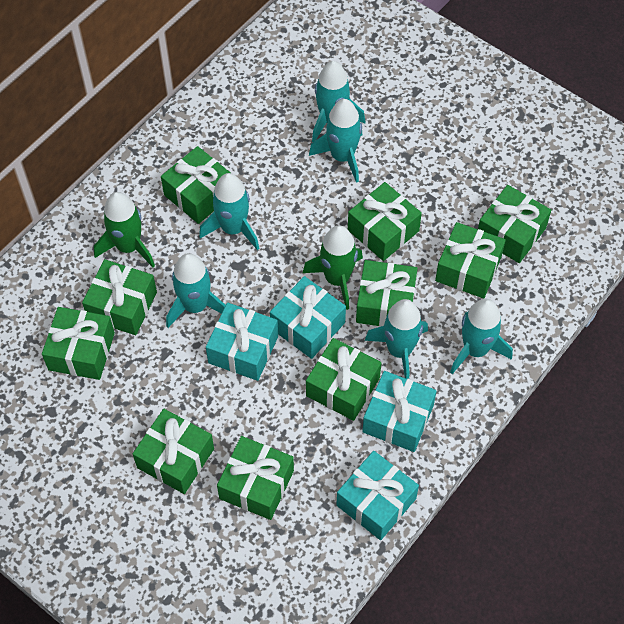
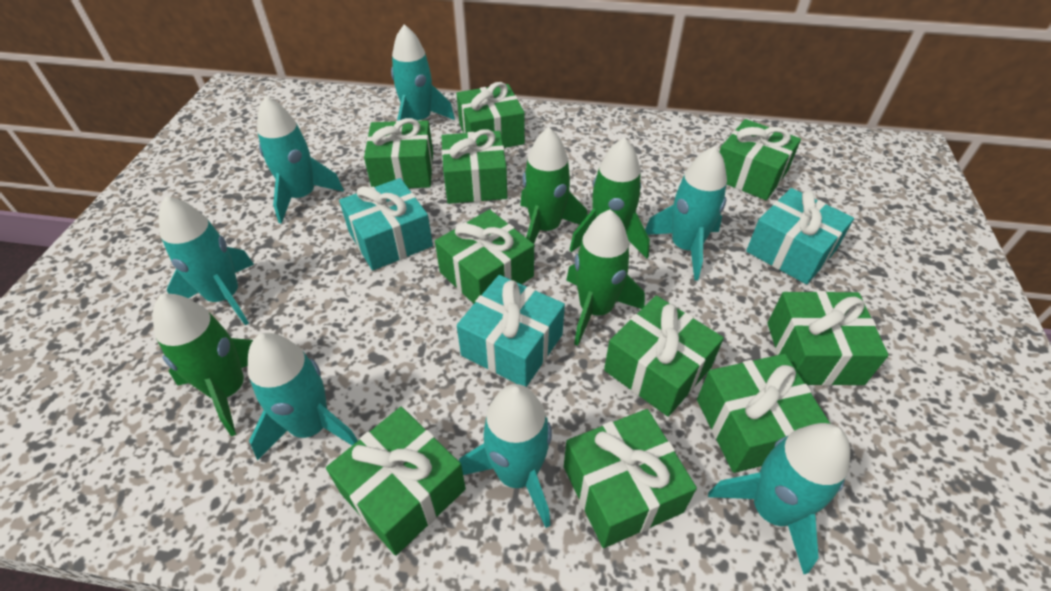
green rocket: 2 -> 4
turquoise gift: 4 -> 3
turquoise rocket: 6 -> 7

